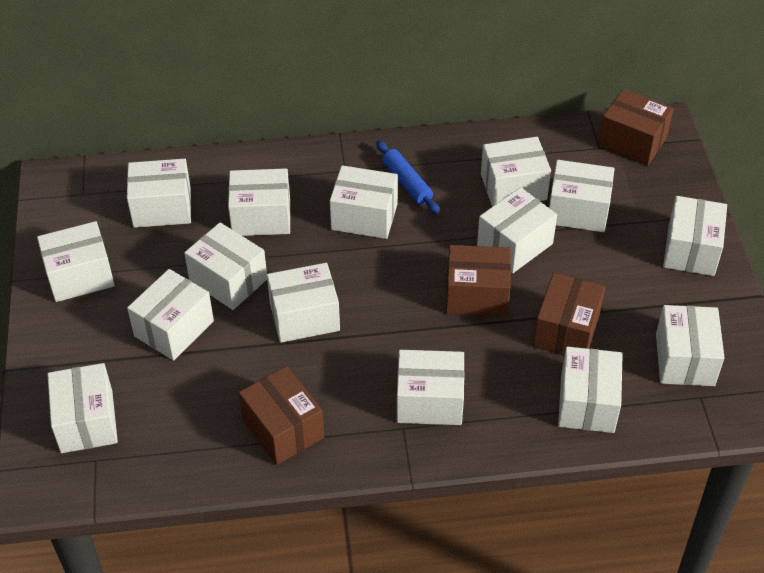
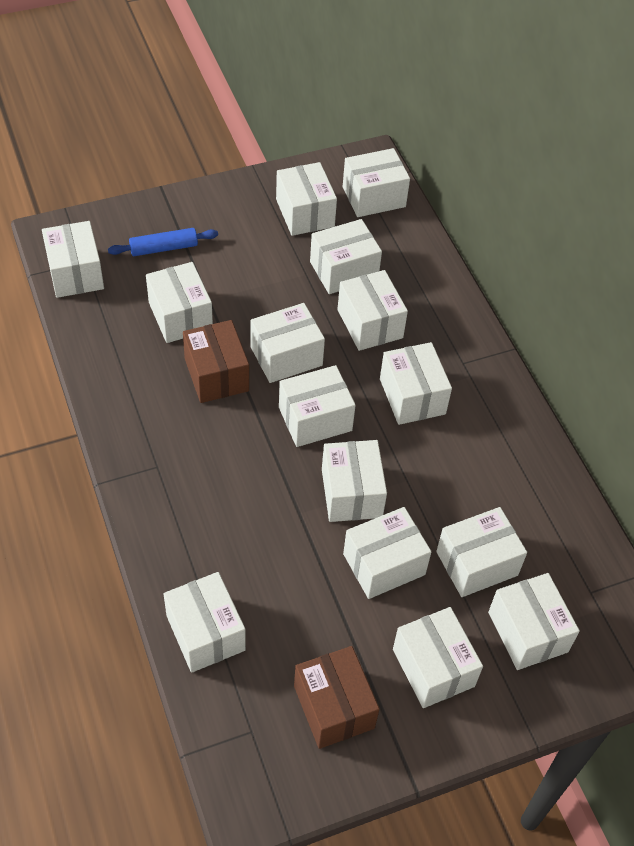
brown box: 4 -> 2

